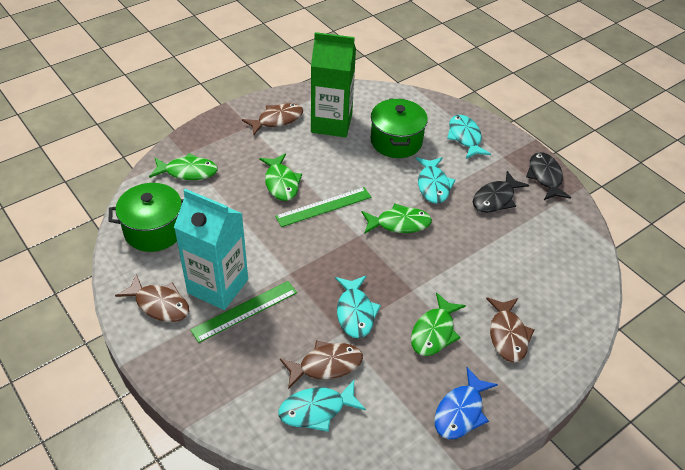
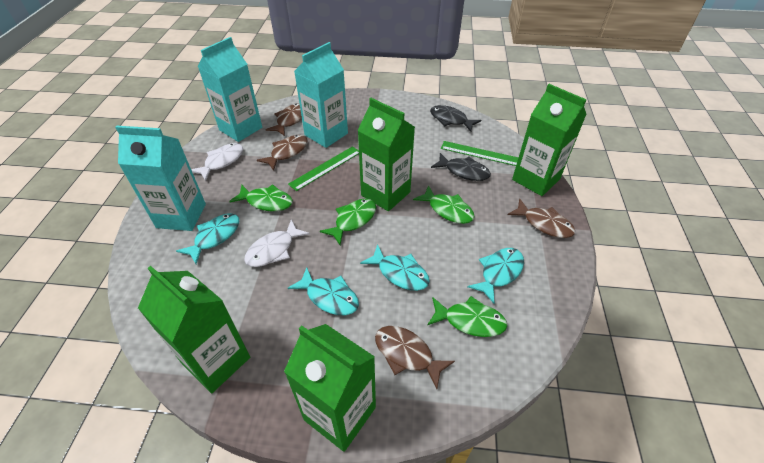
blue fish: 1 -> 0
green carton: 1 -> 4
green pot: 2 -> 0
turquoise carton: 1 -> 3
white fish: 0 -> 2

